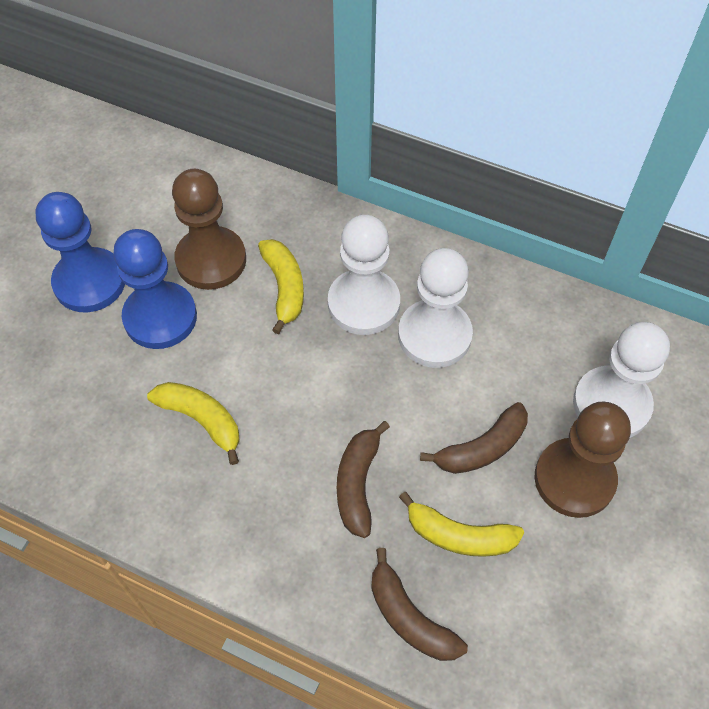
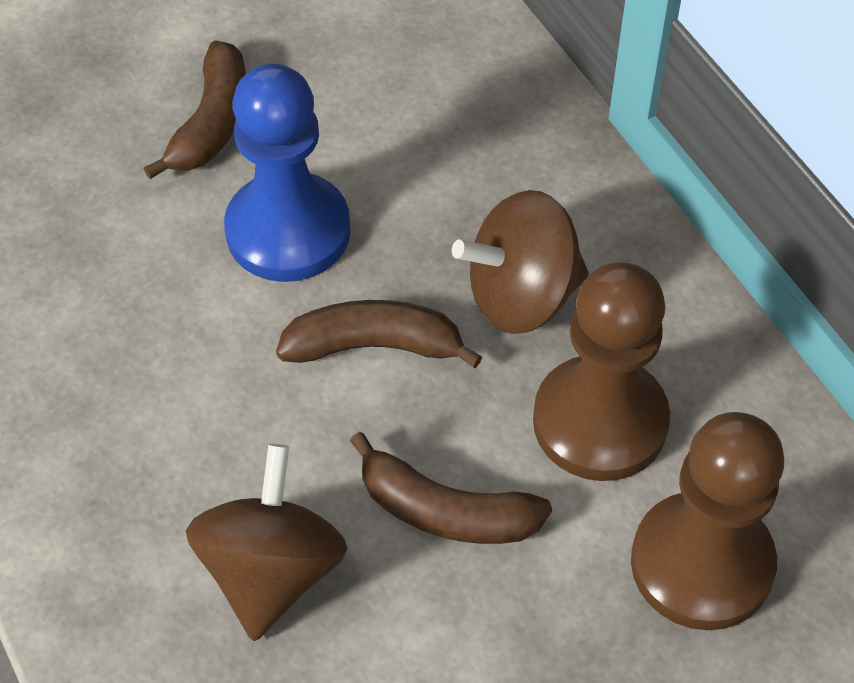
blue pawn: 2 -> 1
brown spinning top: 0 -> 2
white pawn: 3 -> 0
yellow banana: 3 -> 0

